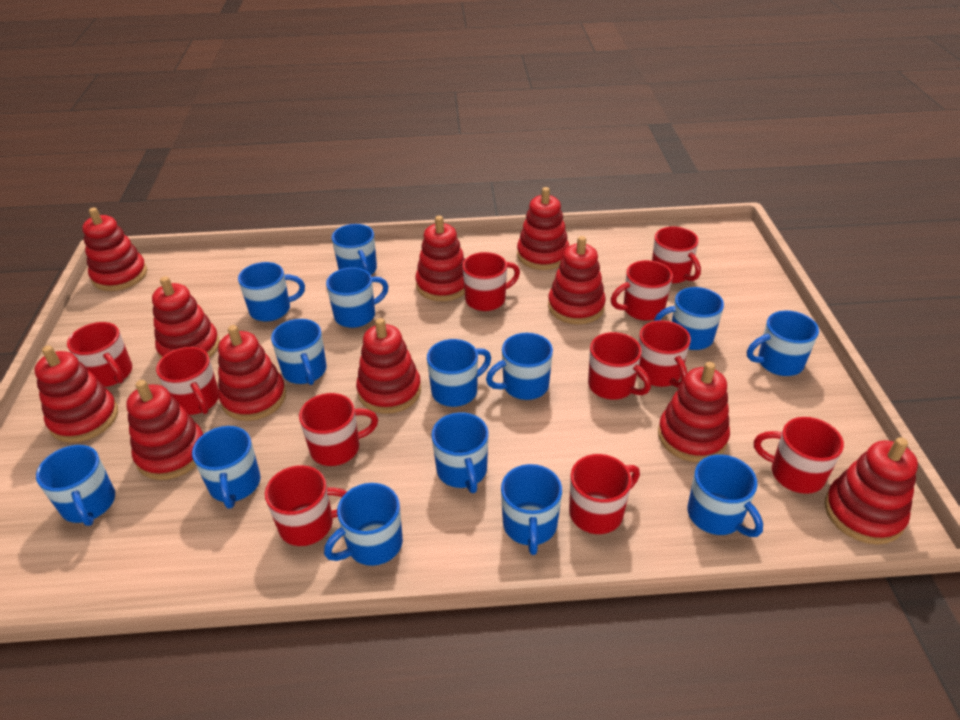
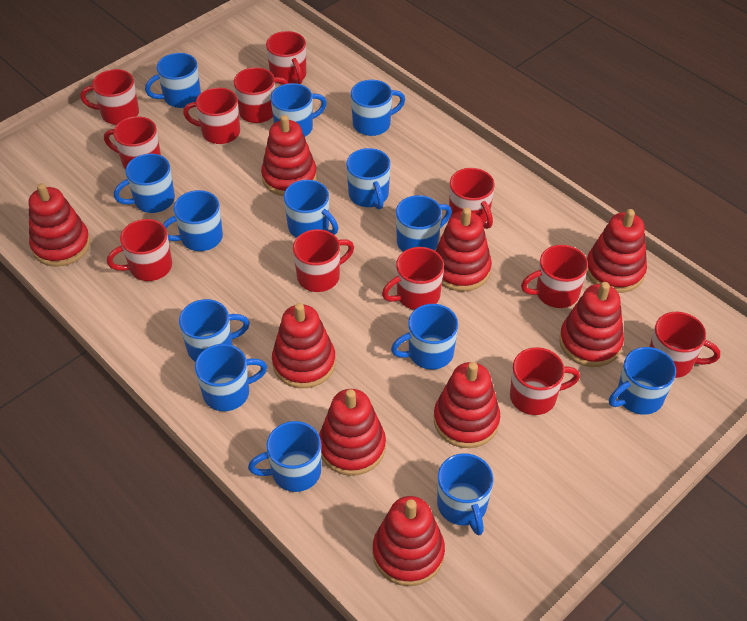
red mug: 11 -> 12
red stacking toy: 11 -> 9

